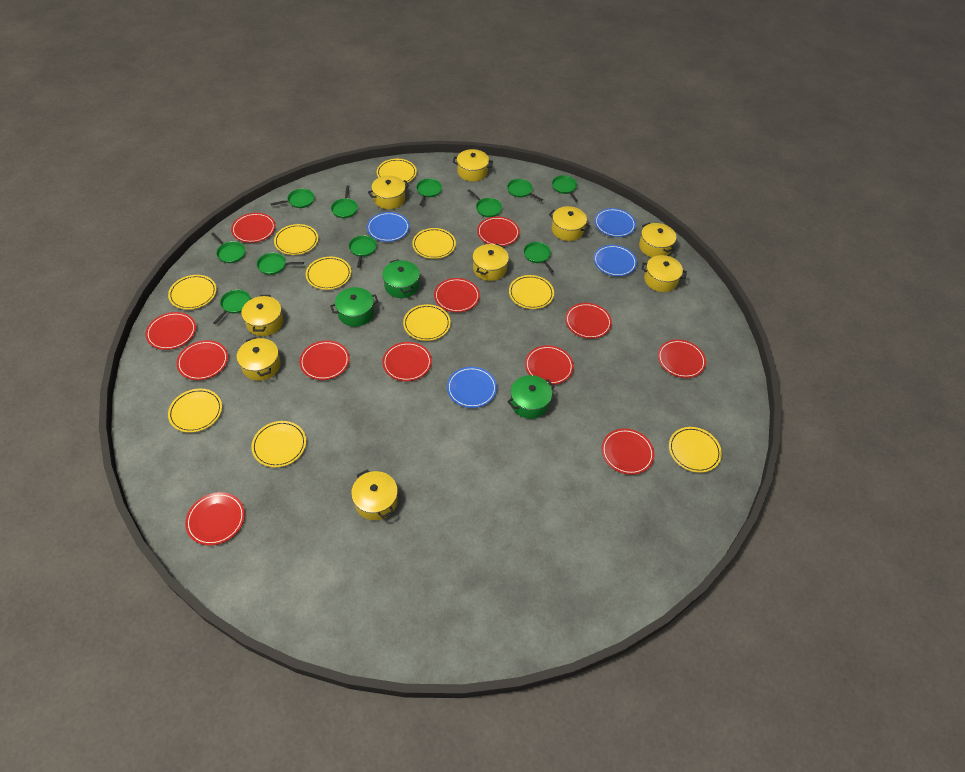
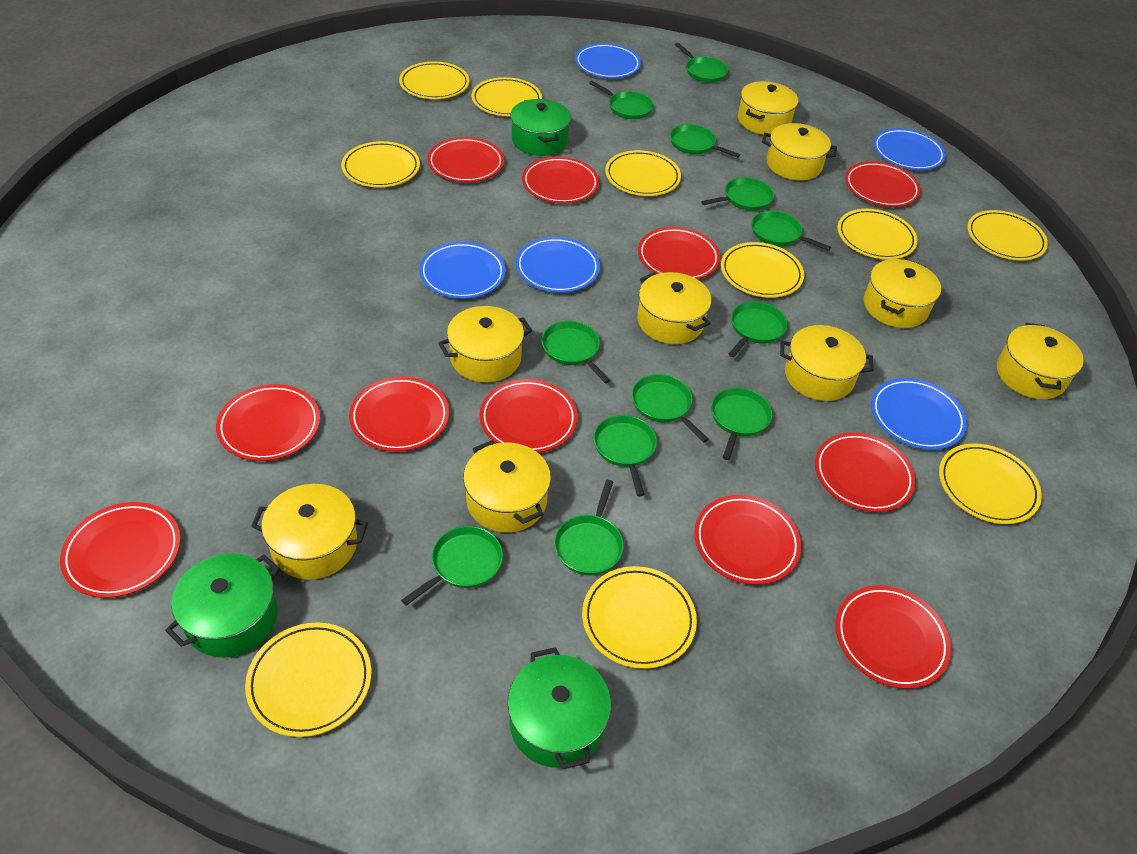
blue plate: 4 -> 5
green pan: 11 -> 12
red plate: 12 -> 11

